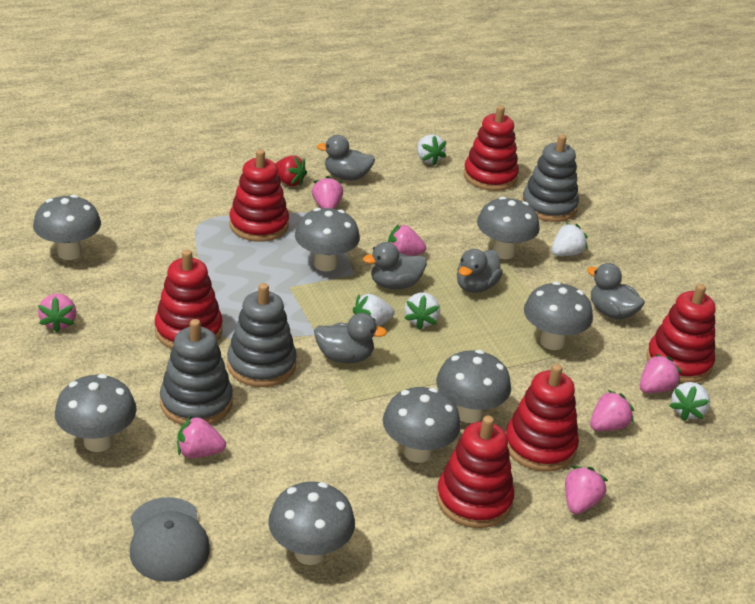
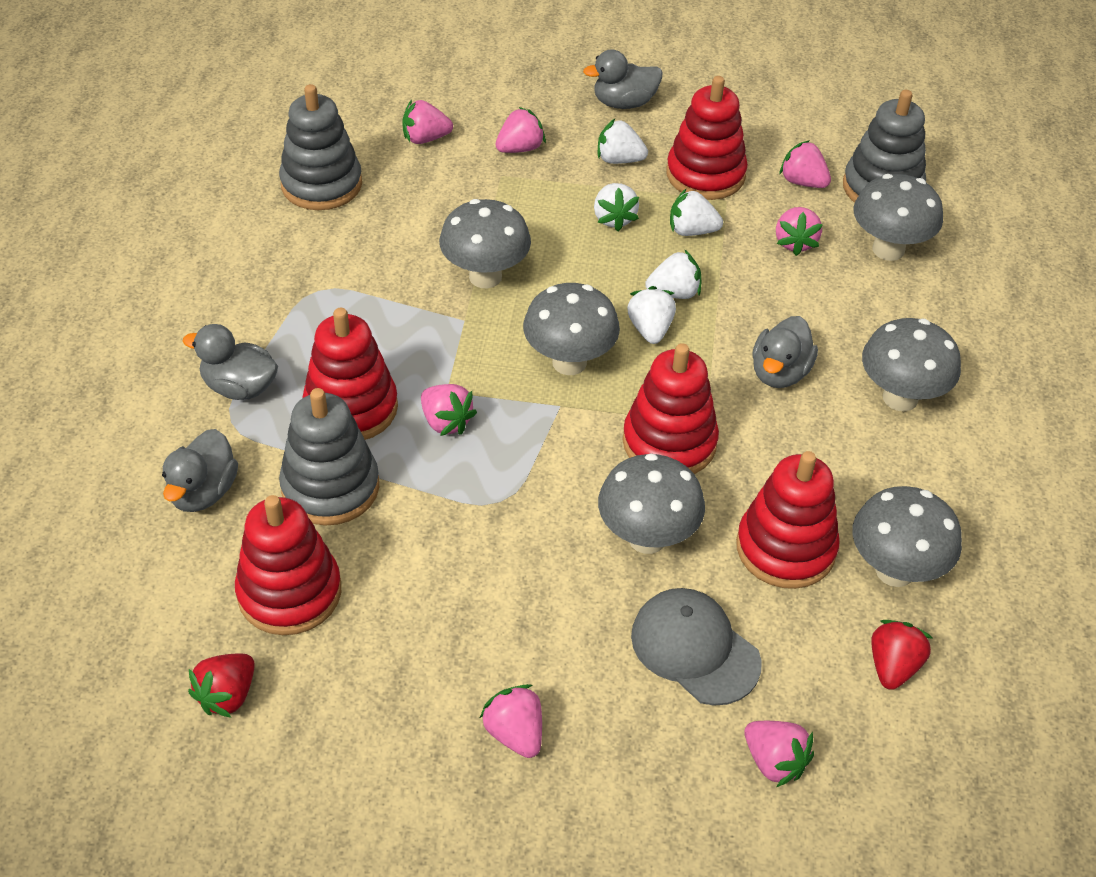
grey duck: 5 -> 4
grey mushroom: 8 -> 6
red stacking toy: 6 -> 5
red strawberry: 1 -> 2

